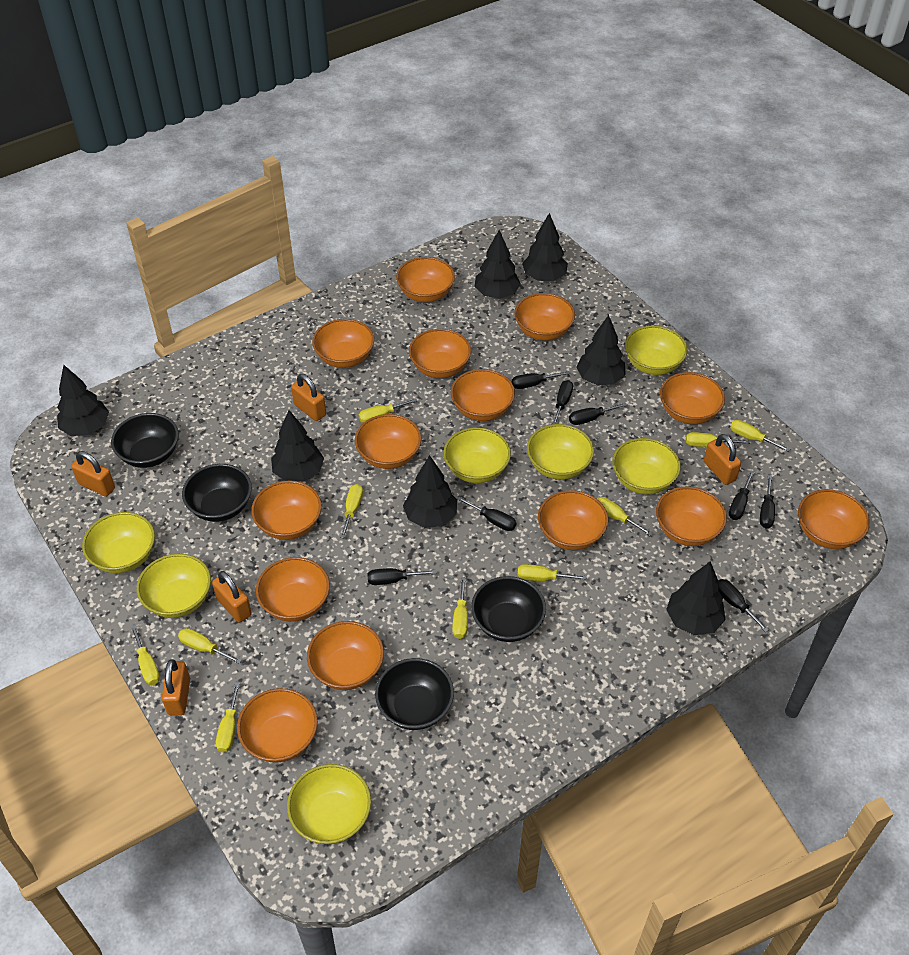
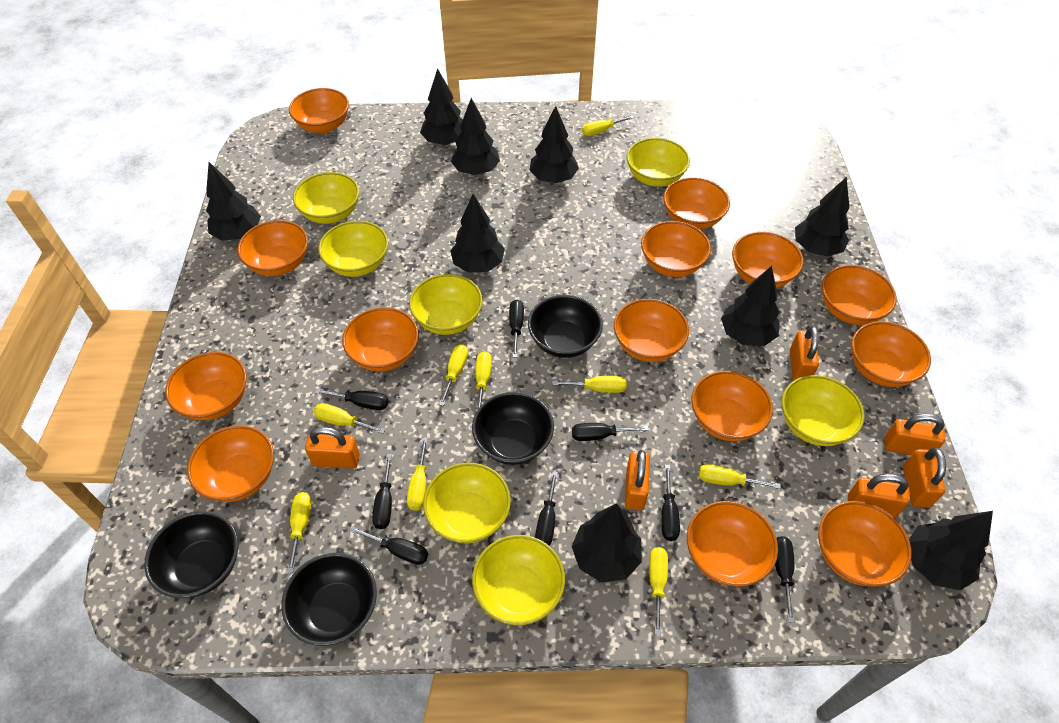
black tree: 7 -> 9
orange padlock: 5 -> 6
yellow screwdriver: 10 -> 9

